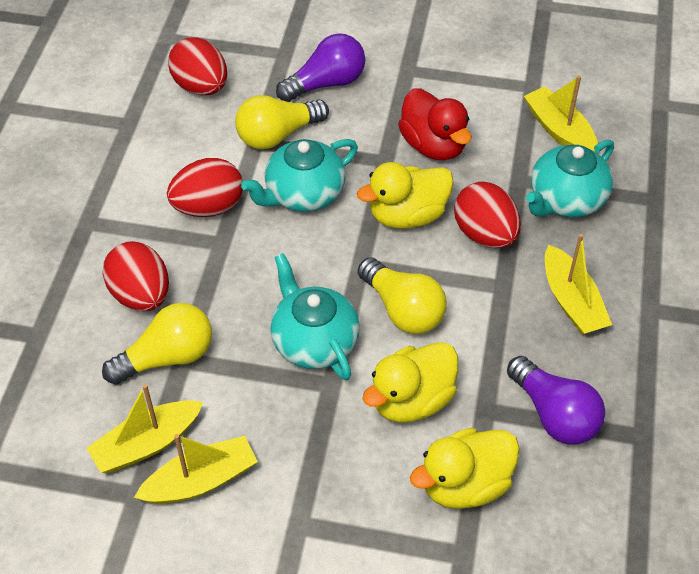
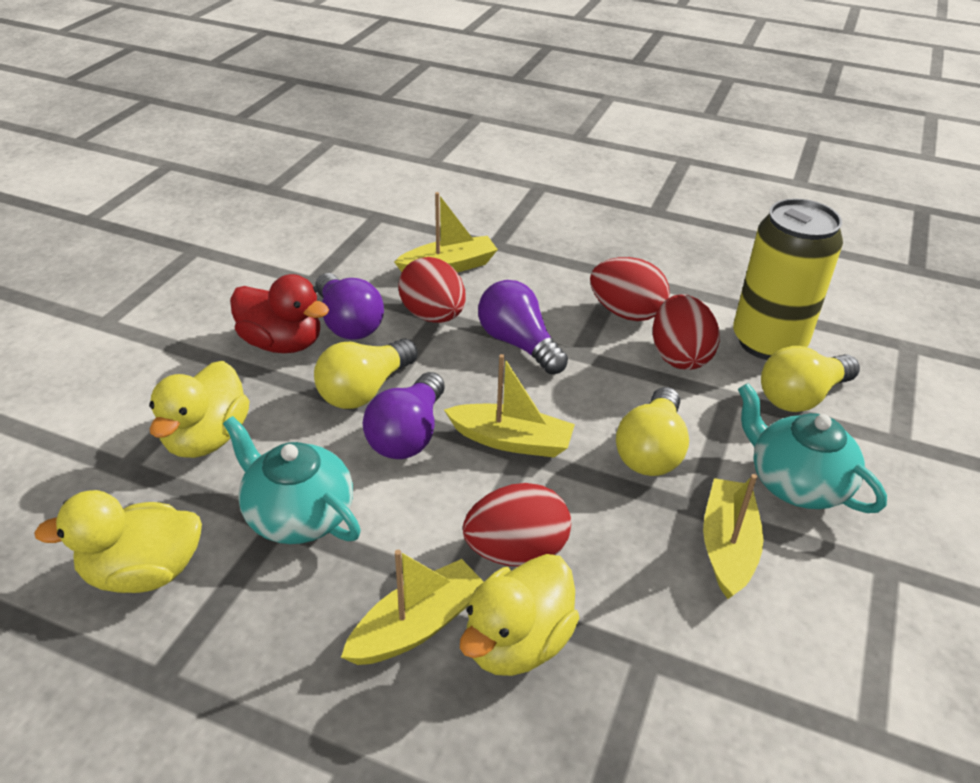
purple light bulb: 2 -> 3
turquoise teapot: 3 -> 2
yellow can: 0 -> 1

